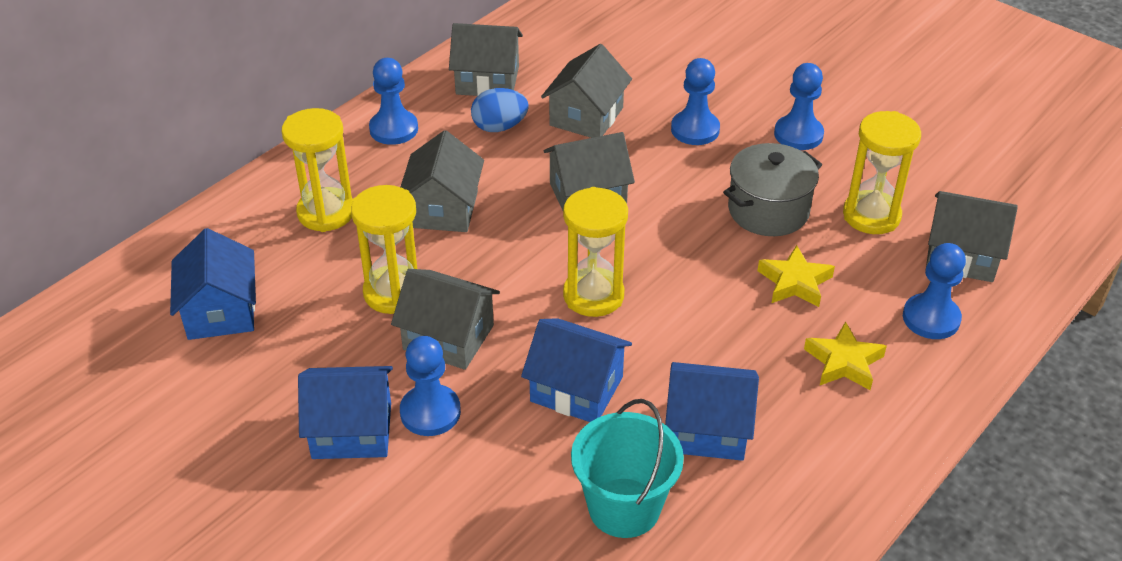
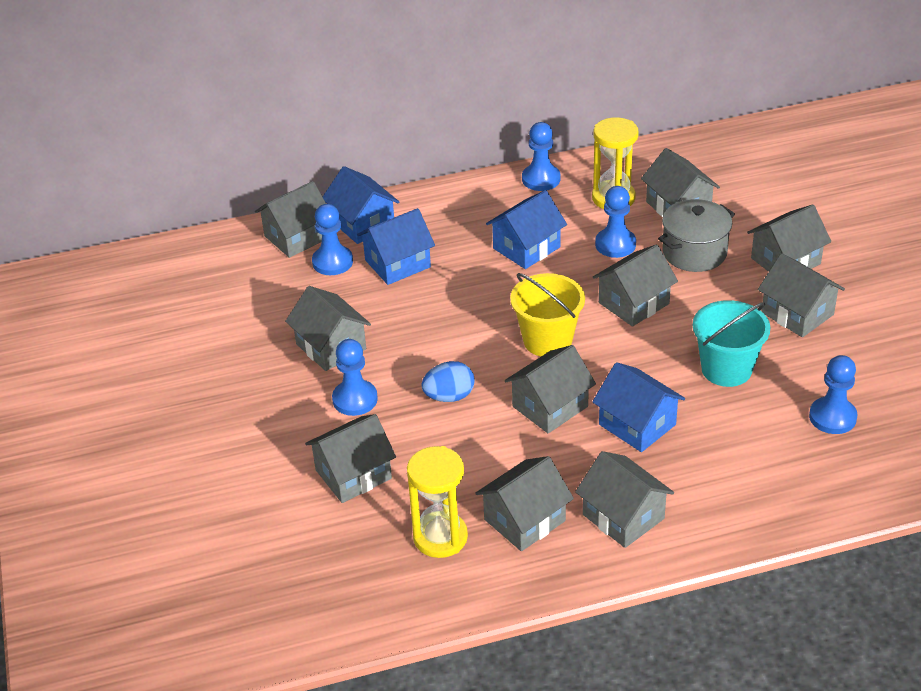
grey house: 6 -> 10
yellow bucket: 0 -> 1
yellow hourglass: 4 -> 2
yellow star: 2 -> 0

